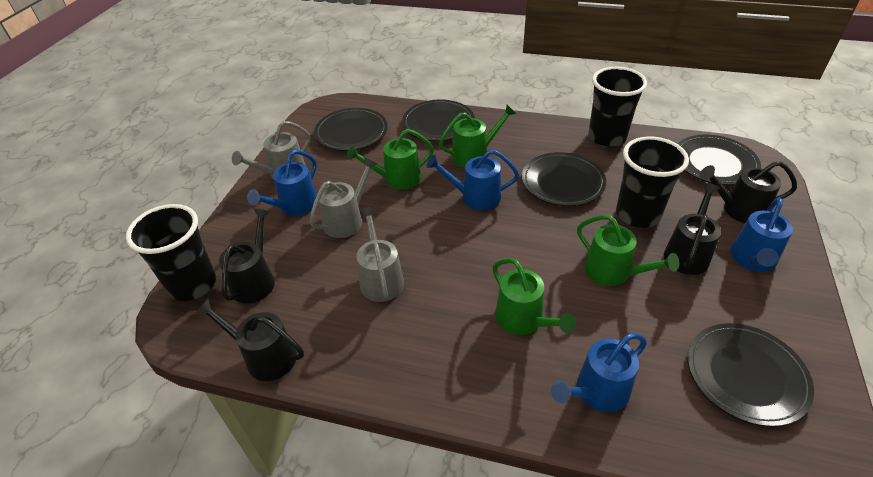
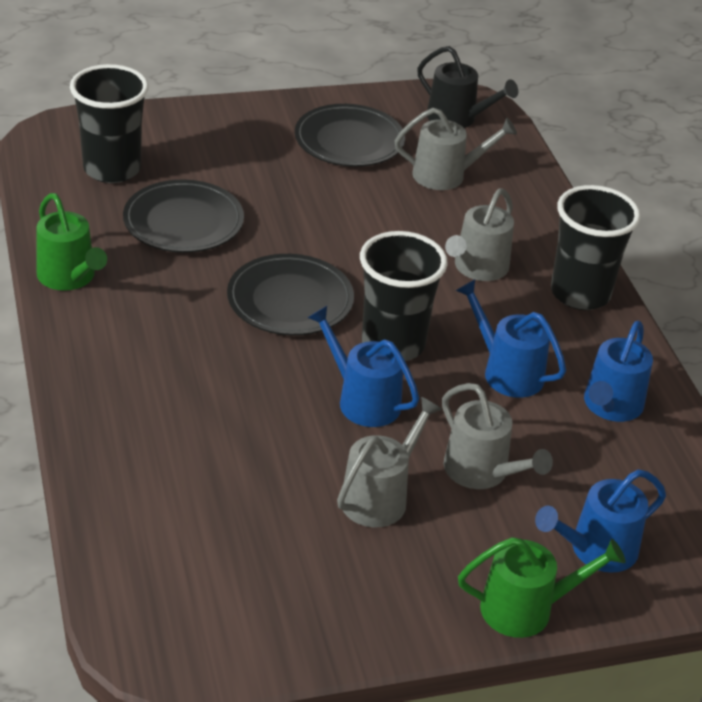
black plate: 5 -> 3
black watering can: 4 -> 1
green watering can: 4 -> 2
grey watering can: 3 -> 4

